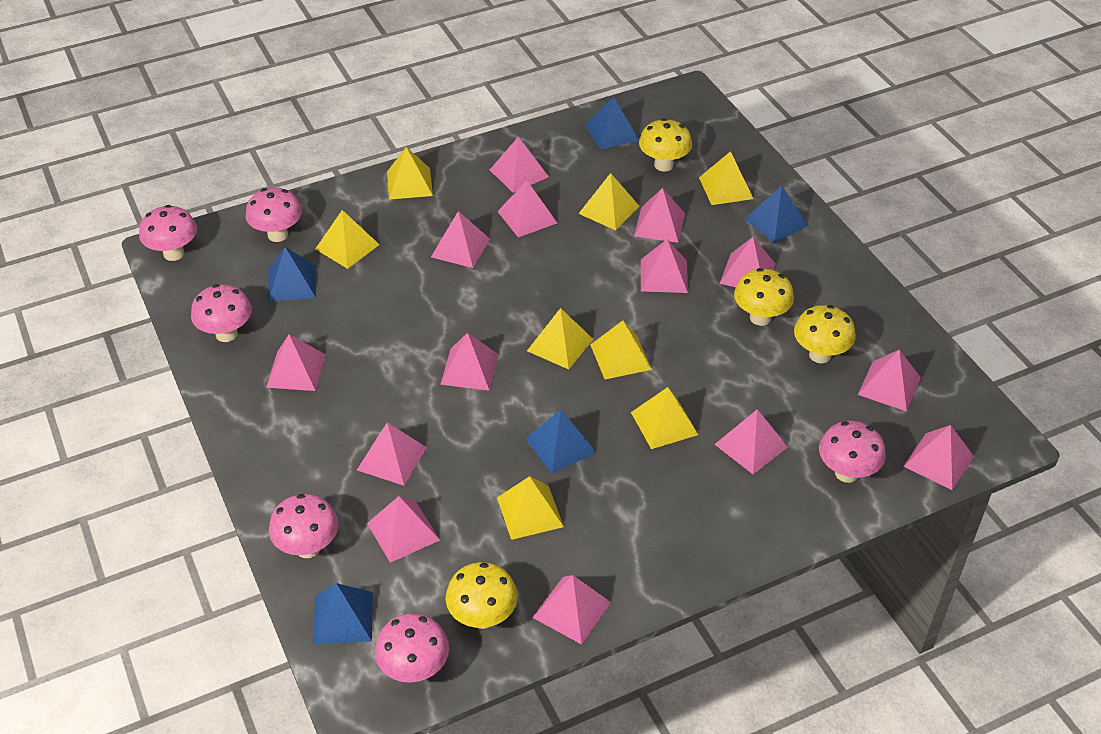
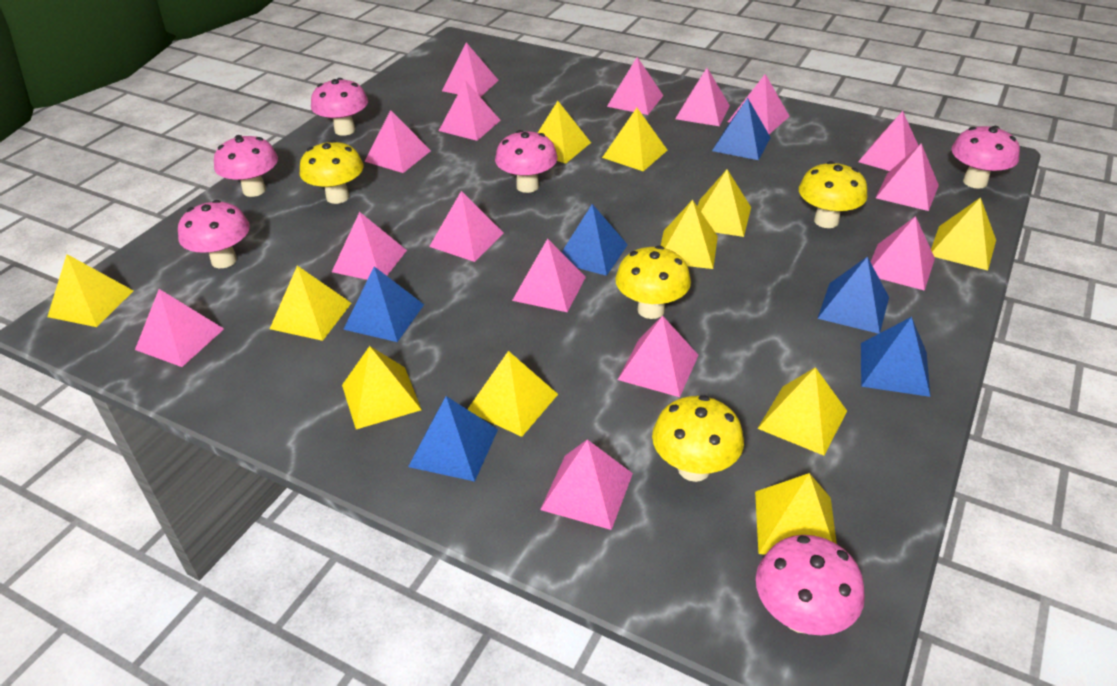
blue pyramid: 5 -> 6
pink pyramid: 14 -> 15
yellow pyramid: 8 -> 11

